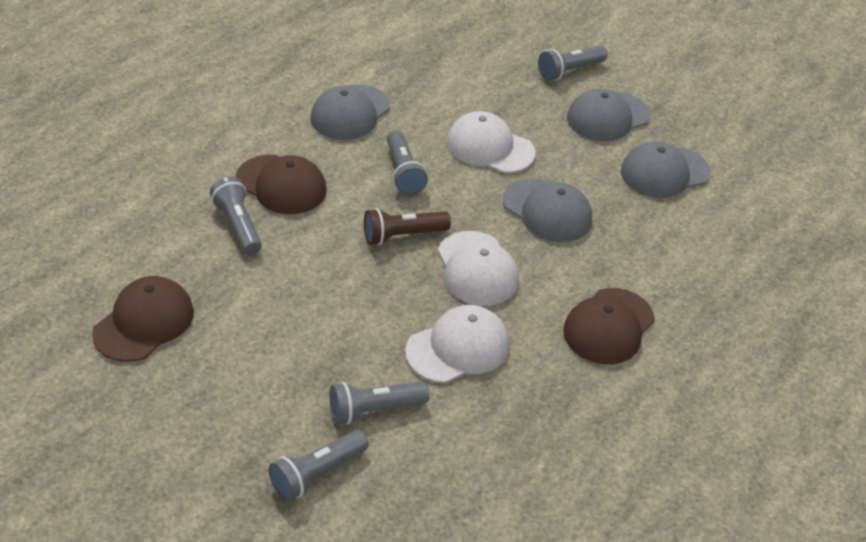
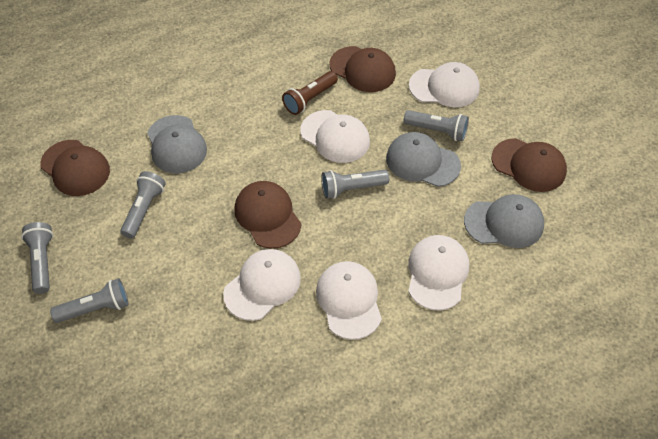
brown cap: 3 -> 4
grey cap: 4 -> 3
white cap: 3 -> 5

